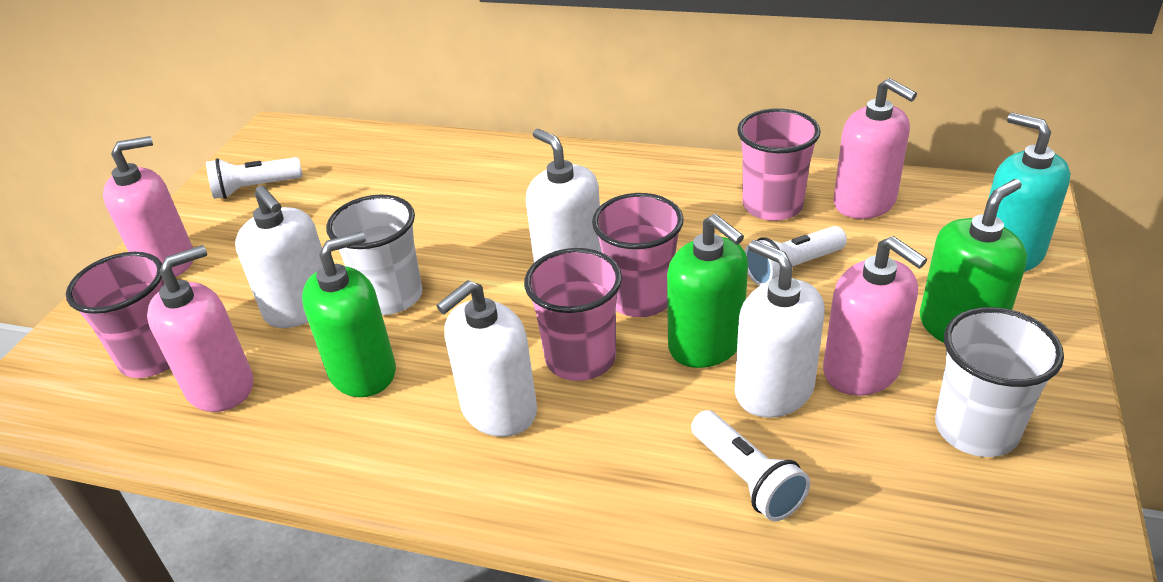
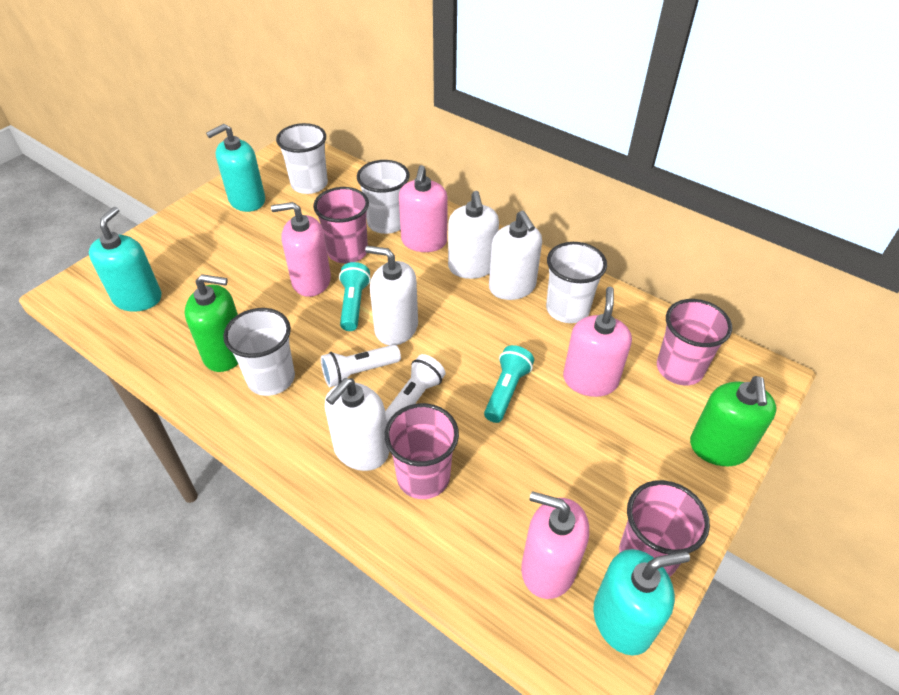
green soap dispenser: 3 -> 2
turquoise flashlight: 0 -> 2
turquoise soap dispenser: 1 -> 3
white cup: 2 -> 4
white flashlight: 3 -> 2

